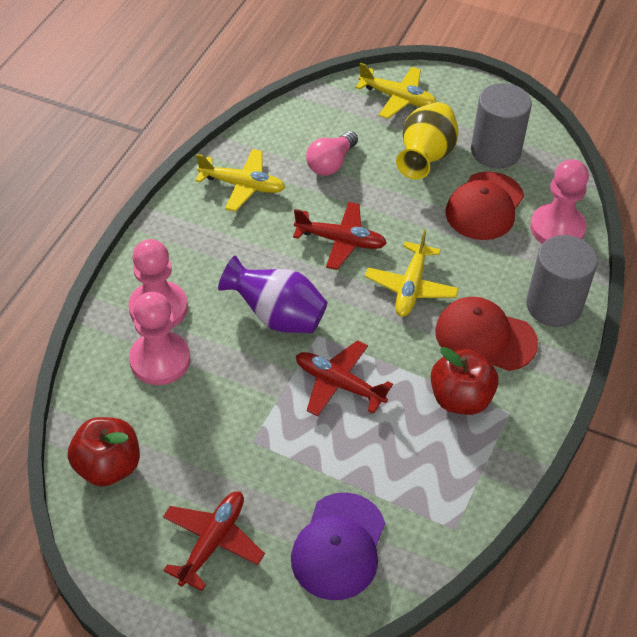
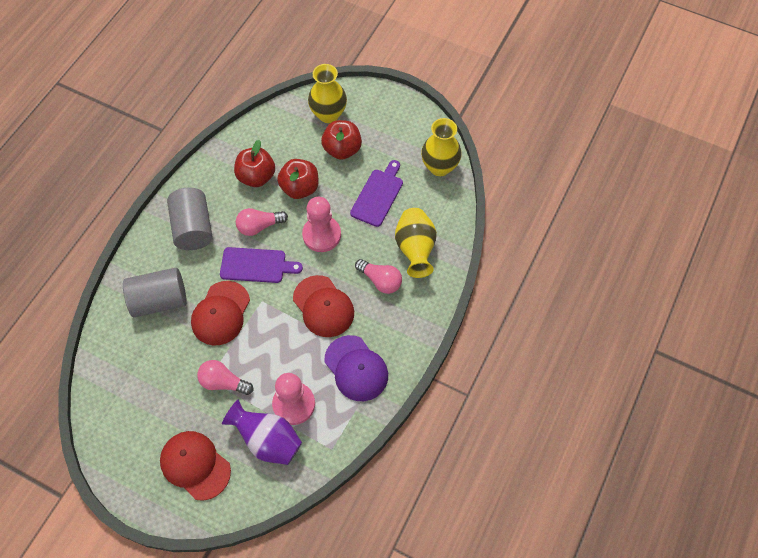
pink light bulb: 1 -> 3
pink pawn: 3 -> 2
purple cutting board: 0 -> 2
red apple: 2 -> 3
red cap: 2 -> 3
red plane: 3 -> 0
yellow plane: 3 -> 0
yellow vase: 1 -> 3

